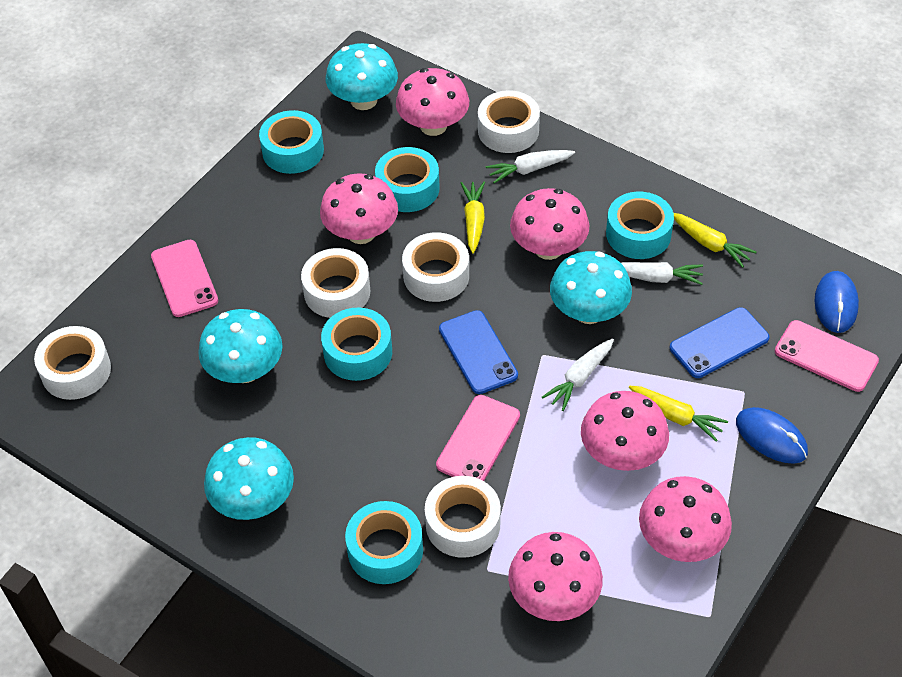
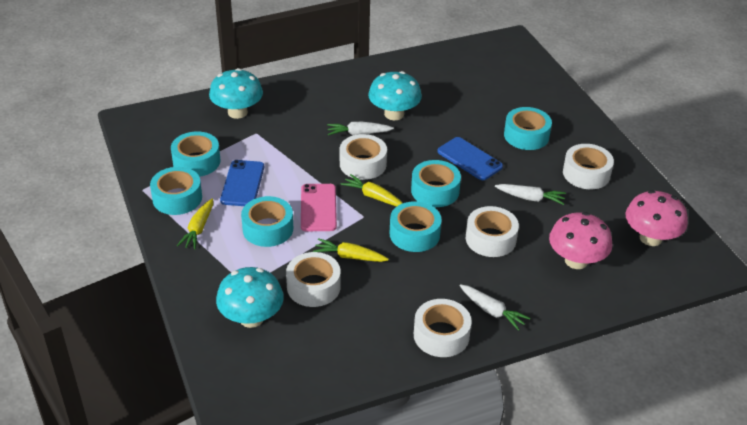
blue mouse: 2 -> 0
pink mushroom: 6 -> 2
pink phone: 3 -> 1
turquoise mushroom: 4 -> 3
turquoise tape: 5 -> 6

